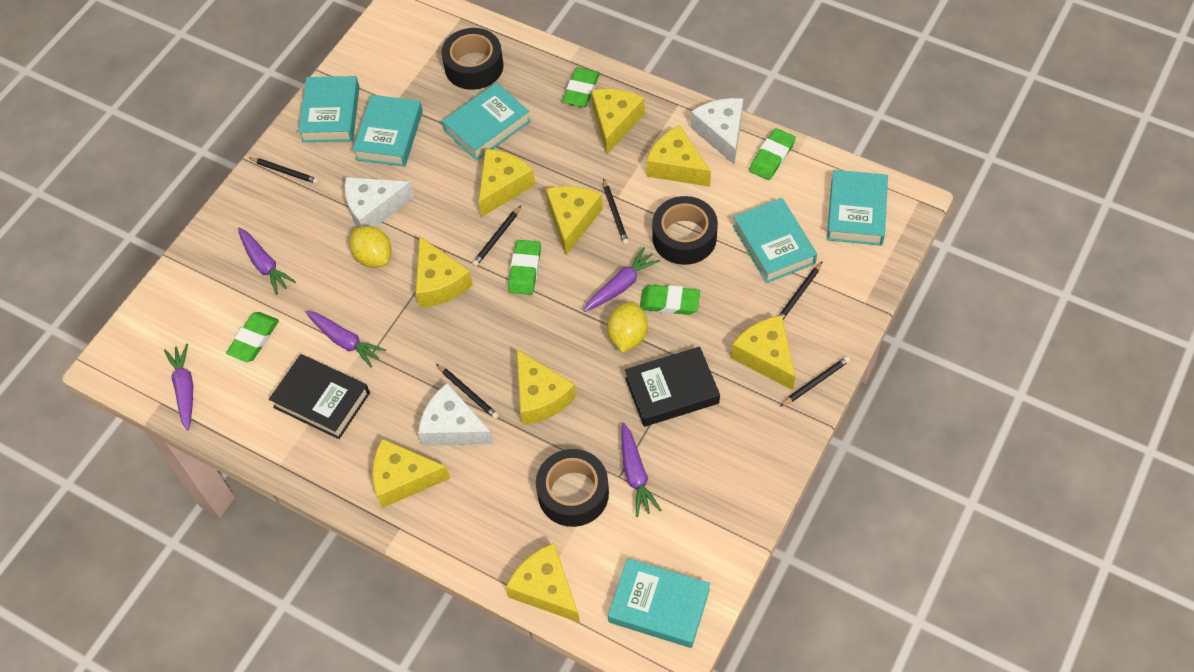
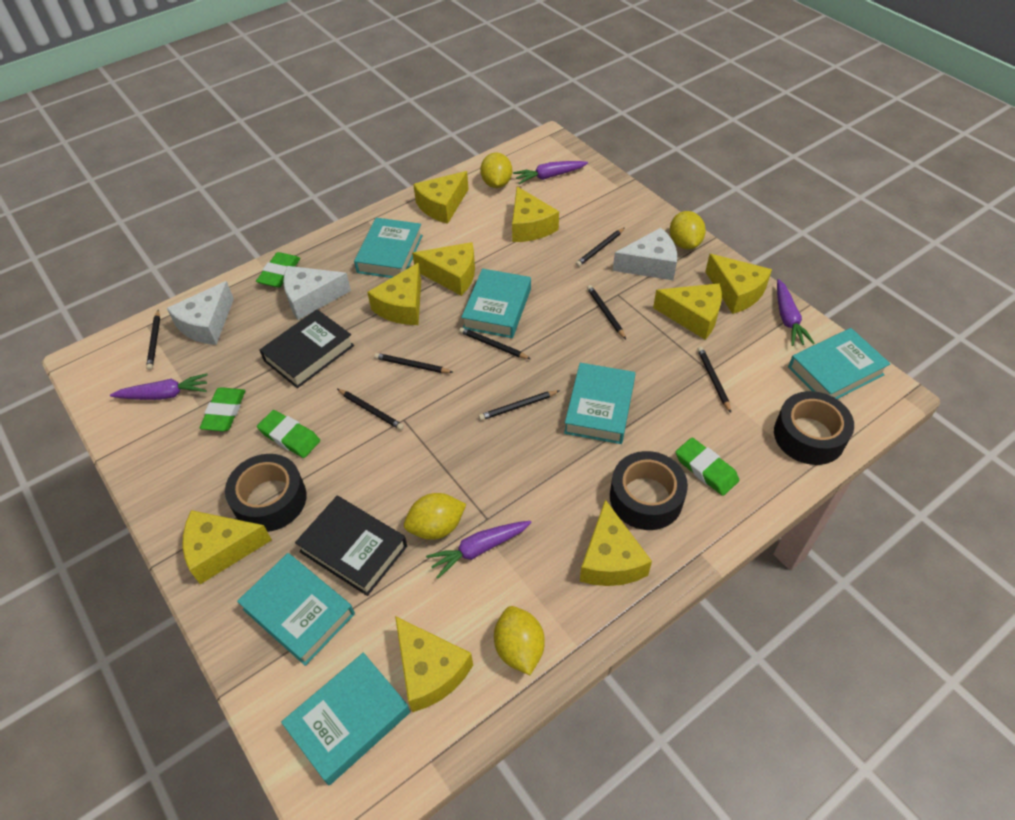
black pencil: 6 -> 8
green eraser: 5 -> 4
purple carrot: 5 -> 4
yellow lemon: 2 -> 4

